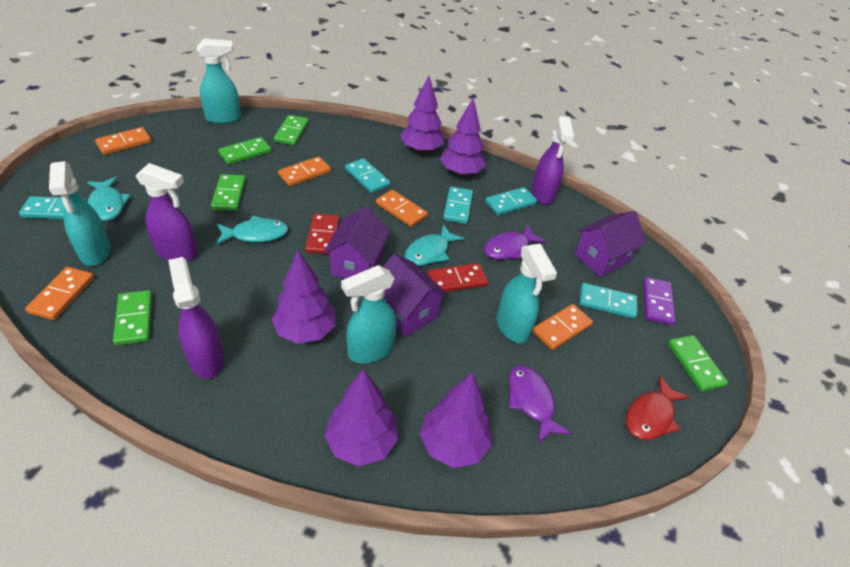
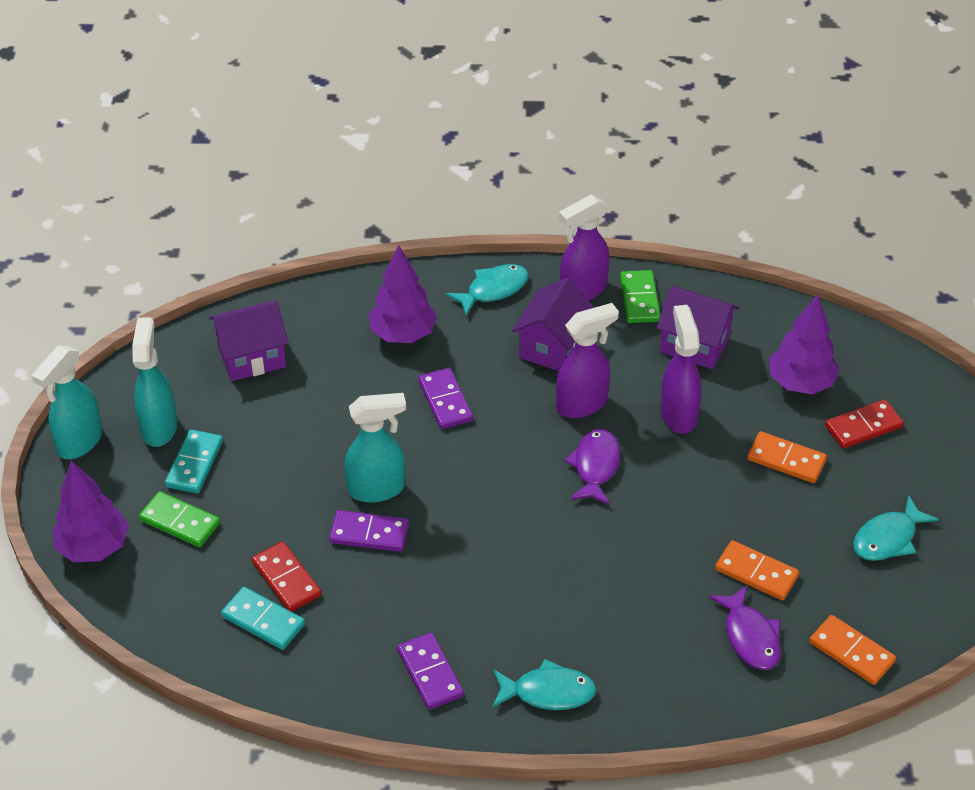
green domino: 5 -> 2
orange domino: 5 -> 3
purple domino: 1 -> 3
purple tree: 5 -> 3
red fish: 1 -> 0
turquoise domino: 5 -> 2
turquoise spray bottle: 4 -> 3

